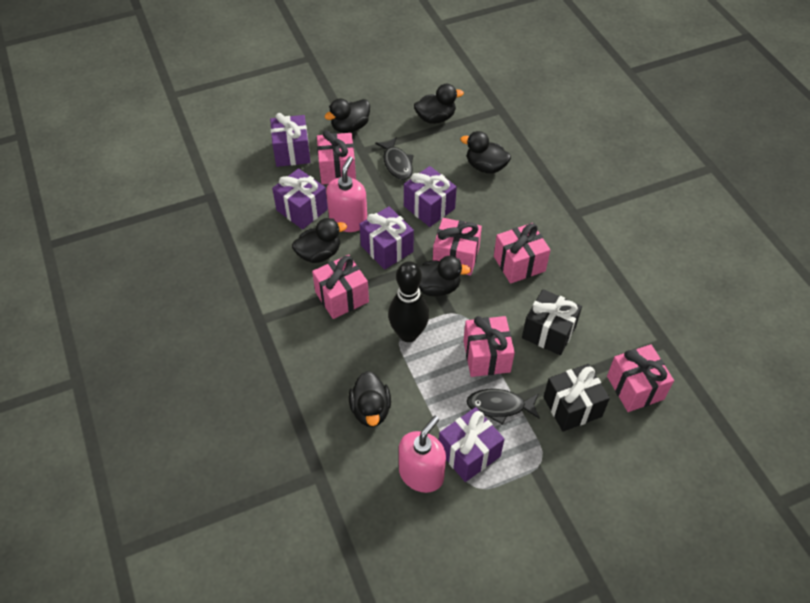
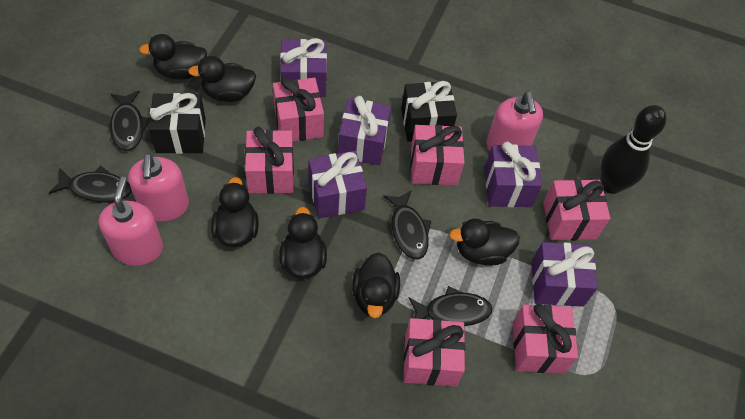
black fish: 2 -> 4
pink soap dispenser: 2 -> 3

